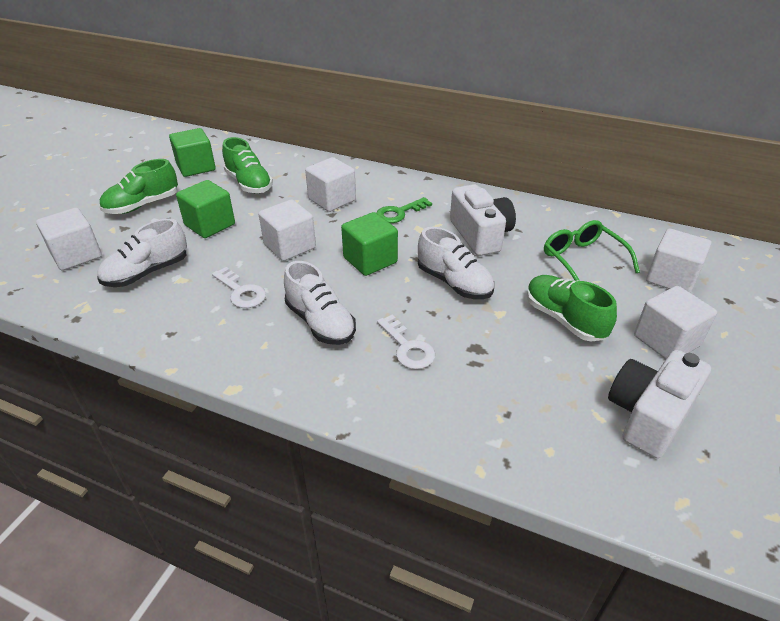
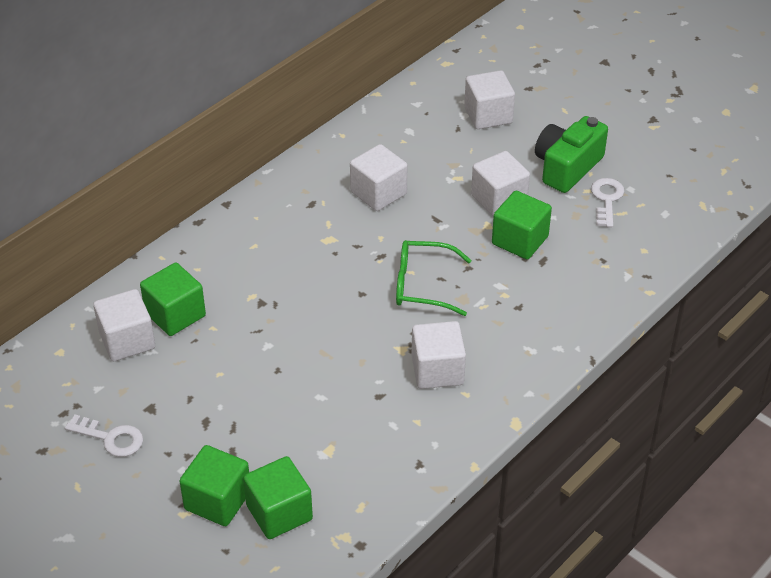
green camera: 0 -> 1
green cube: 3 -> 4
green key: 1 -> 0
green shoe: 3 -> 0
white camera: 2 -> 0
white shoe: 3 -> 0

